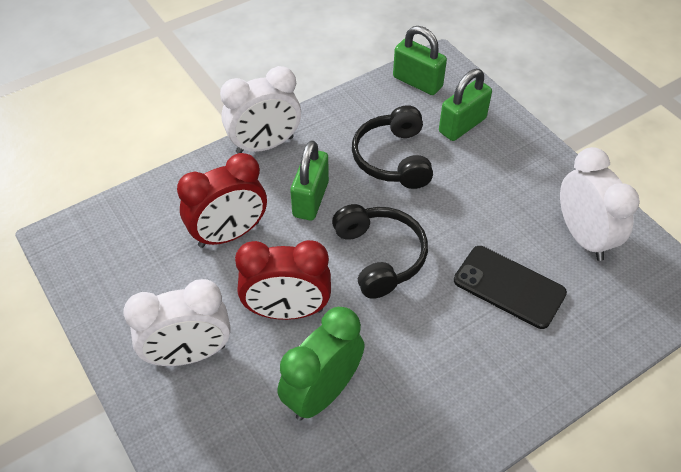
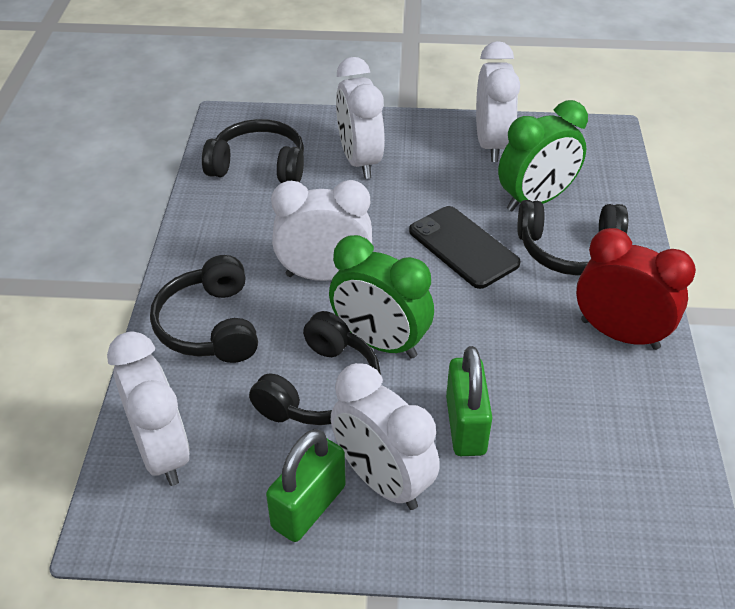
black headphones: 2 -> 4
green clock: 1 -> 2
green padlock: 3 -> 2
red clock: 2 -> 1
white clock: 3 -> 5

